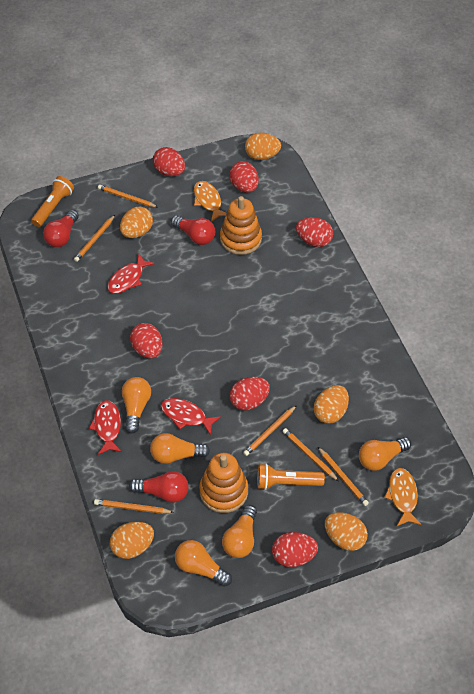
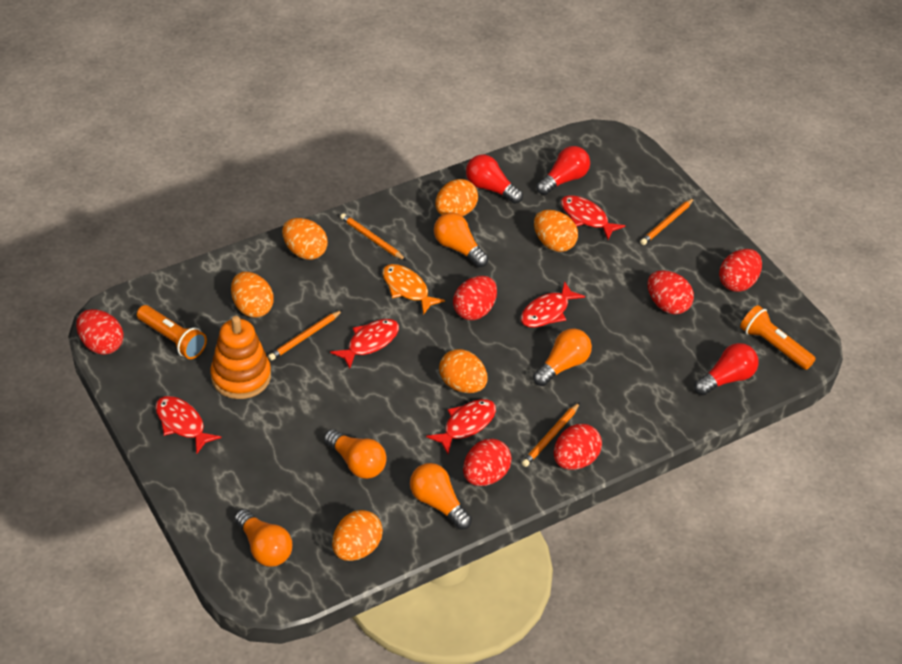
orange egg: 5 -> 6
orange fish: 2 -> 1
orange pencil: 6 -> 4
orange stacking toy: 2 -> 1
red fish: 3 -> 5

